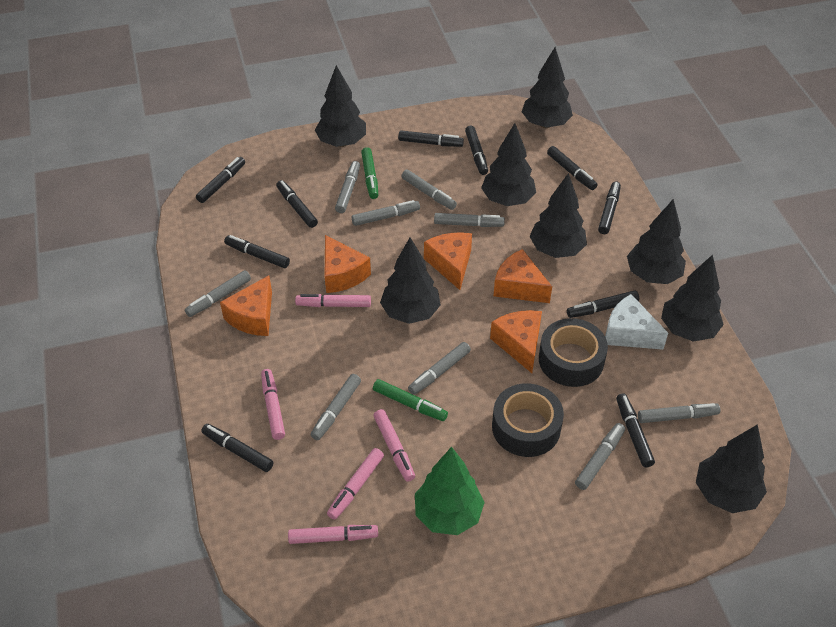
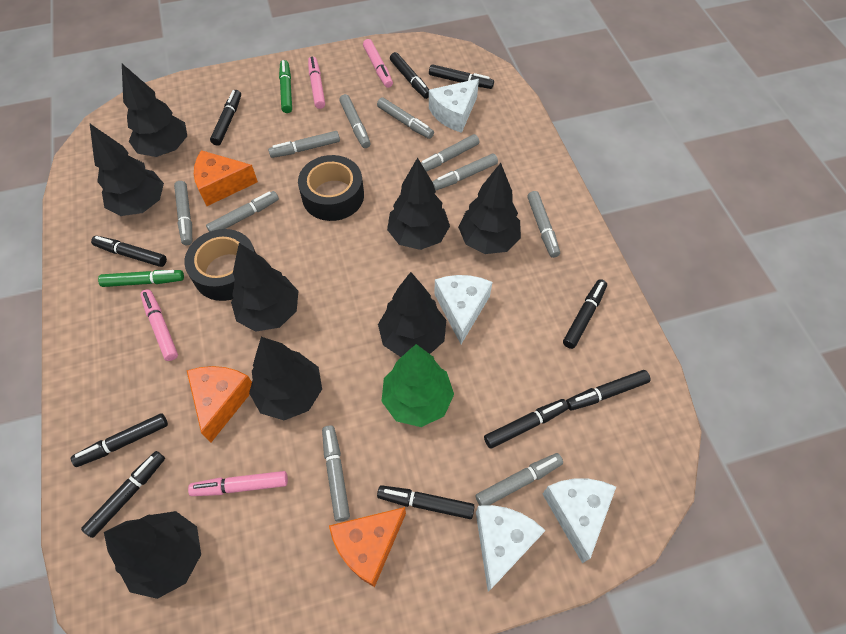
grey marker: 9 -> 10
orange cheese: 5 -> 3
pink marker: 5 -> 4
white cheese: 1 -> 4

